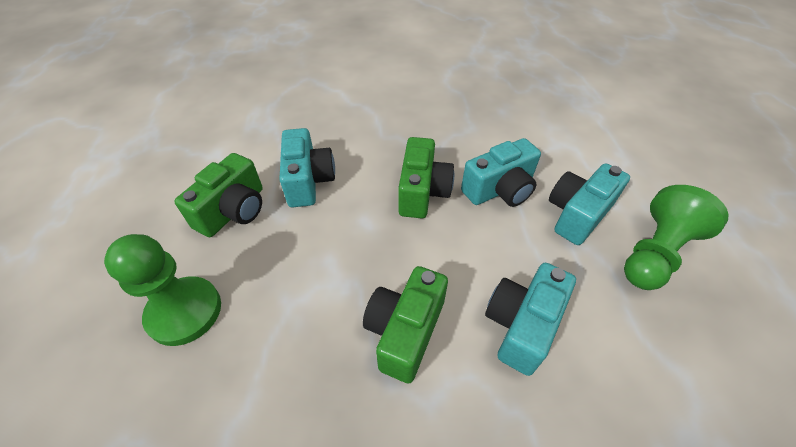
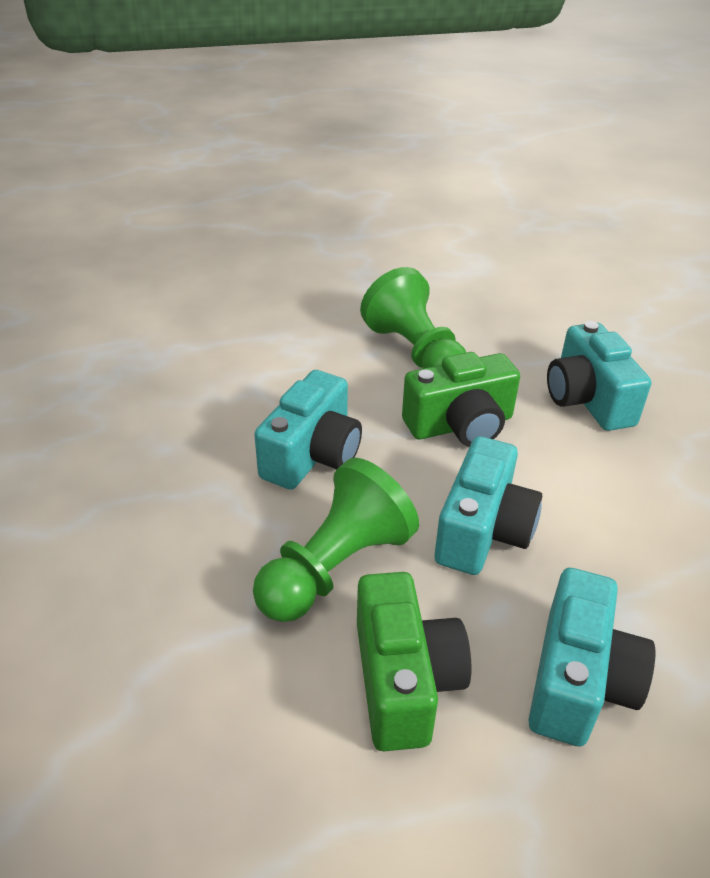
green camera: 3 -> 2

